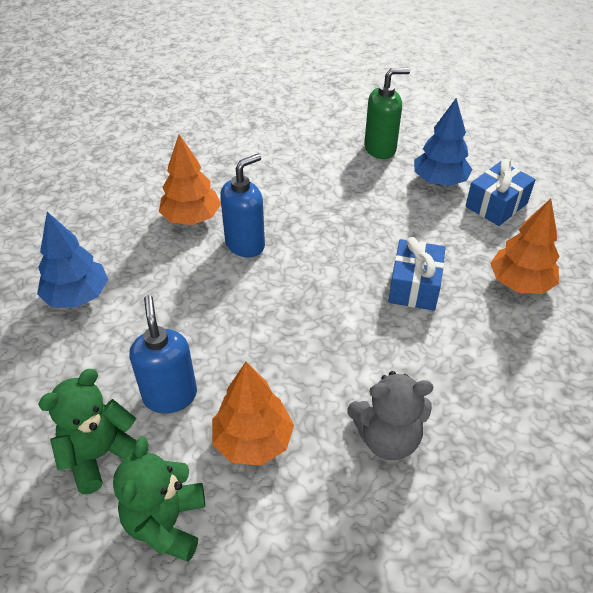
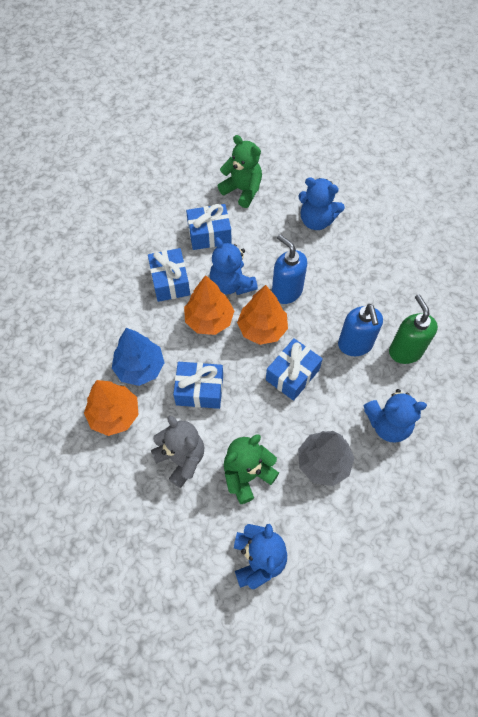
blue gift: 2 -> 4
blue teddy bear: 0 -> 4
blue tree: 2 -> 1
grey tree: 0 -> 1

